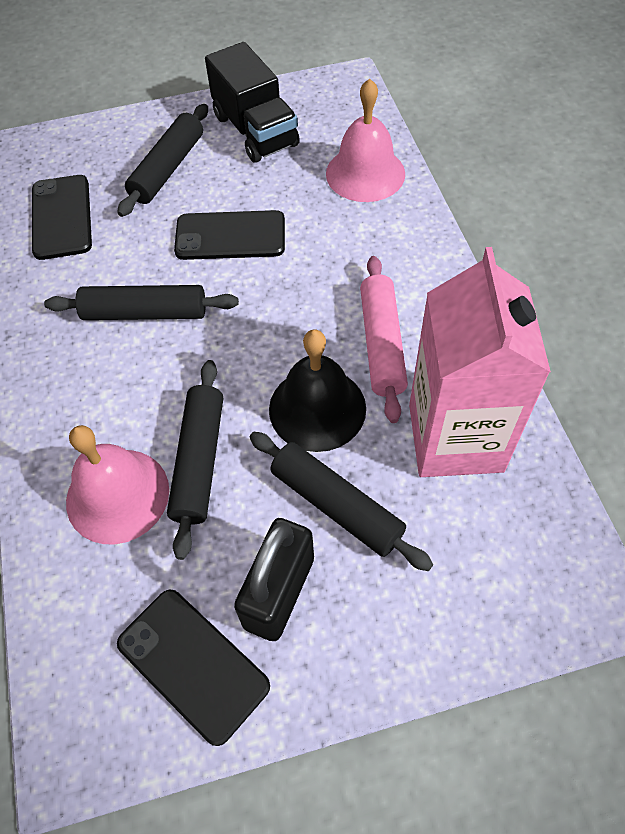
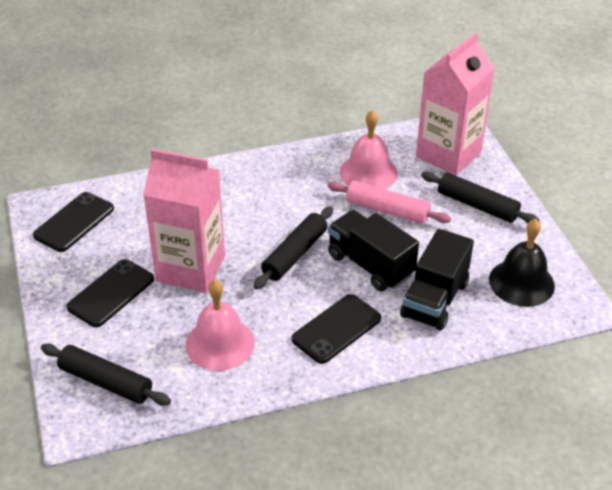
black padlock: 1 -> 0
black rolling pin: 4 -> 3
black truck: 1 -> 2
pink carton: 1 -> 2

